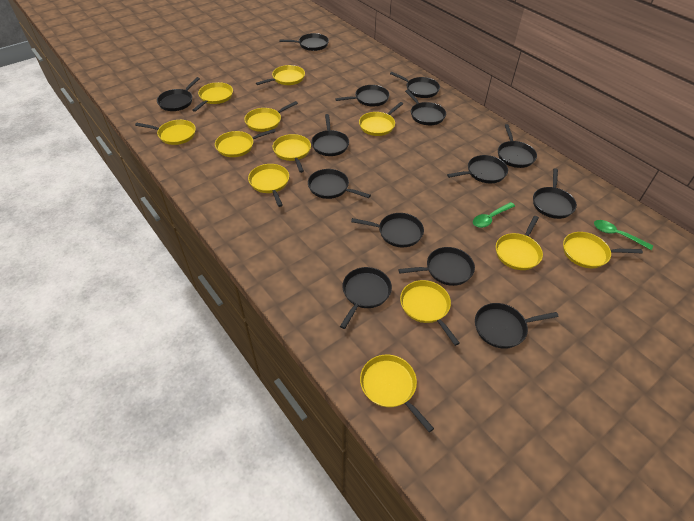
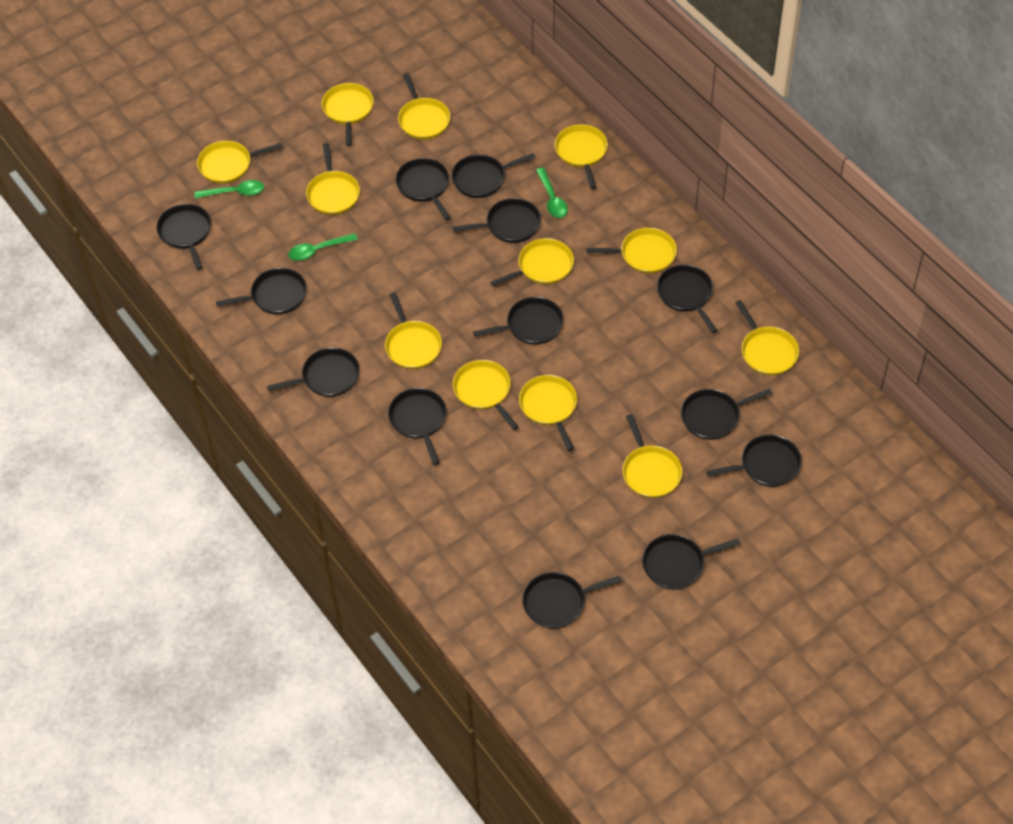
black pan: 14 -> 13
green spoon: 2 -> 3

